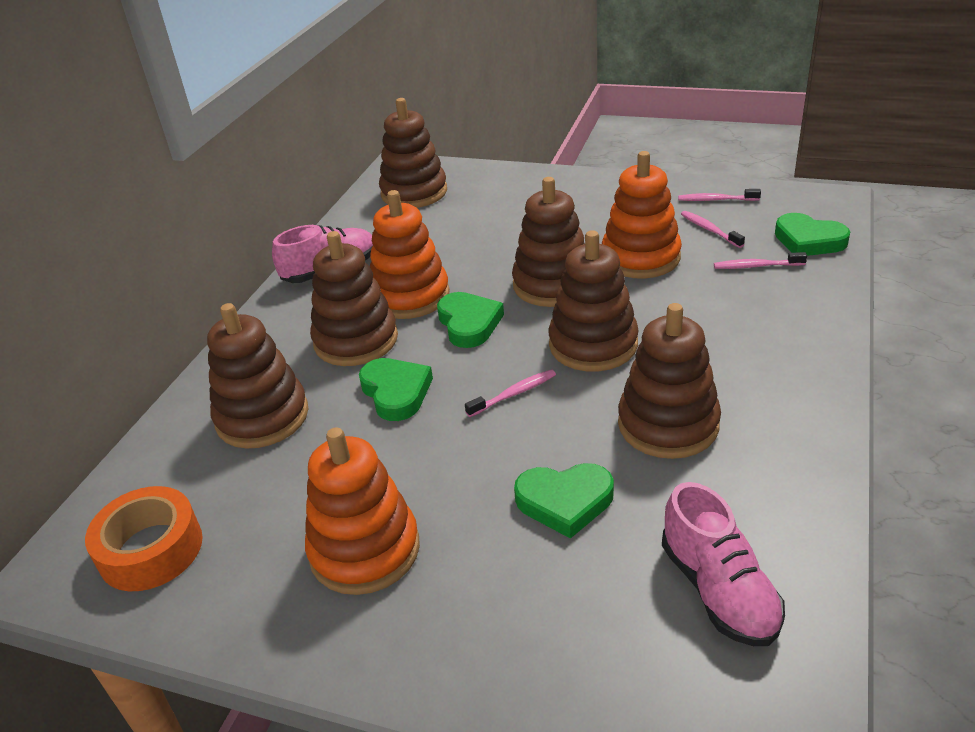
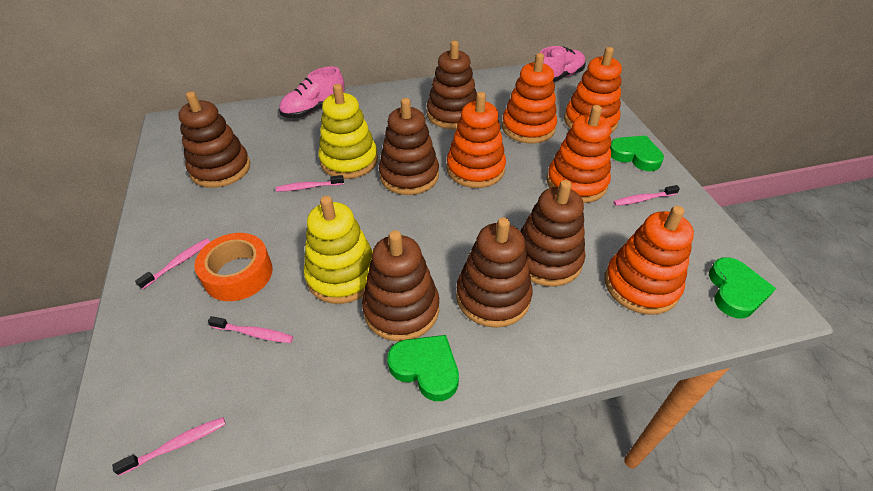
green heart: 4 -> 3
orange stacking toy: 3 -> 5
pink toothbrush: 4 -> 5
yellow stacking toy: 0 -> 2

